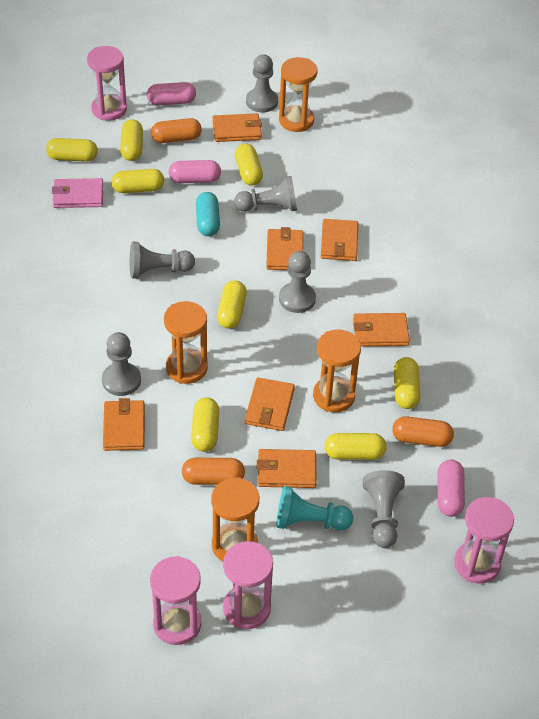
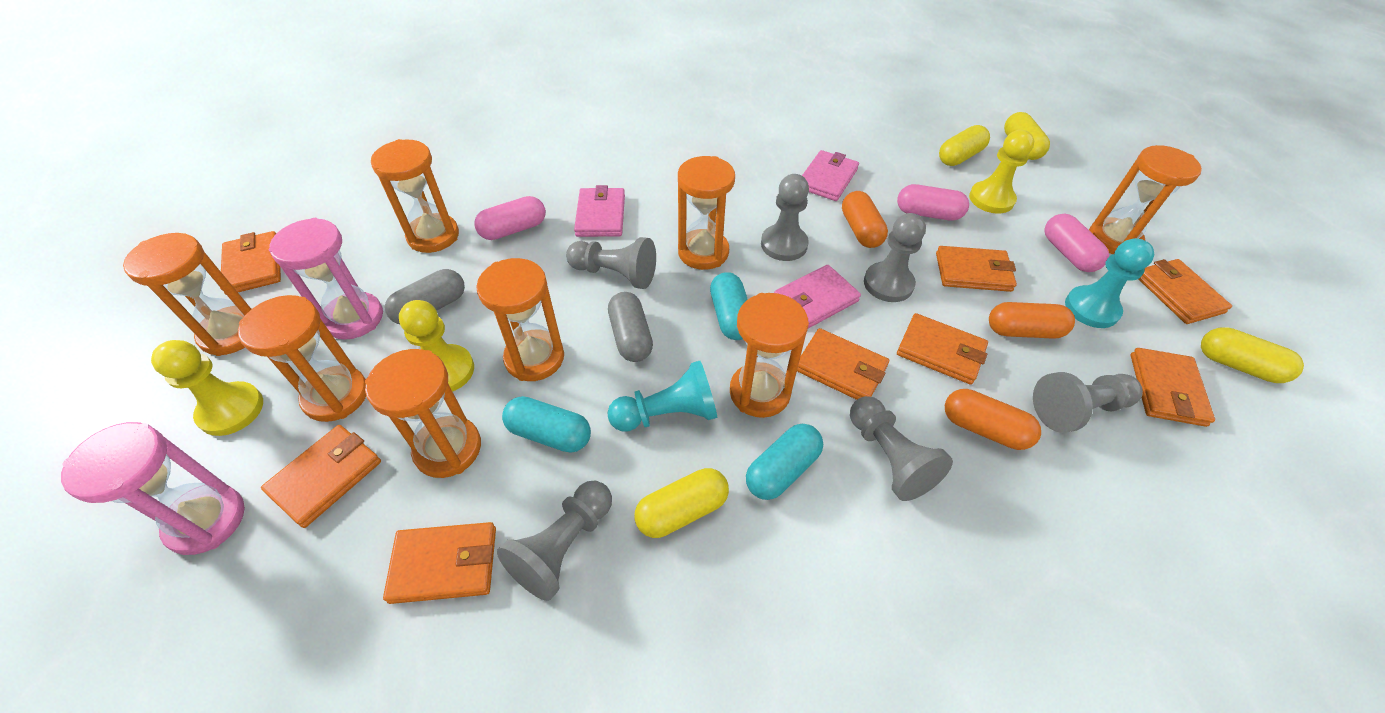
grey capsule: 0 -> 2
orange hourglass: 4 -> 8
orange wallet: 7 -> 8
pink hourglass: 4 -> 2
pink wallet: 1 -> 3
turquoise capsule: 1 -> 3
turquoise pawn: 1 -> 2
yellow capsule: 8 -> 4
yellow pawn: 0 -> 3

